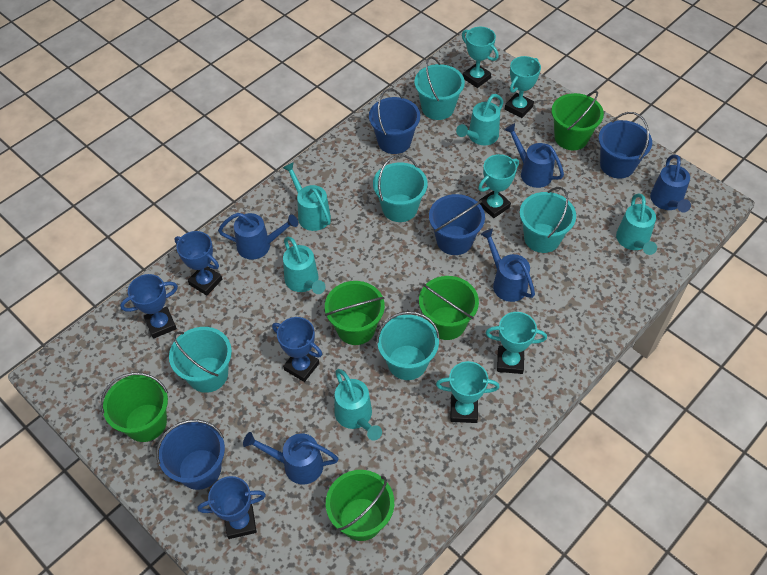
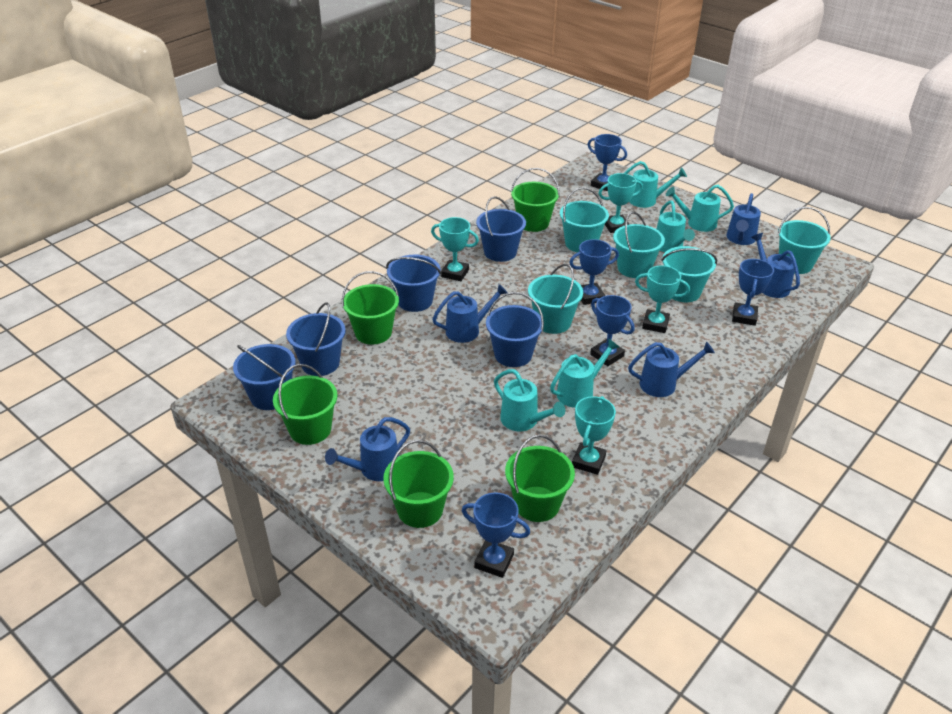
blue bucket: 4 -> 5
blue trophy: 4 -> 5
turquoise trophy: 5 -> 4

